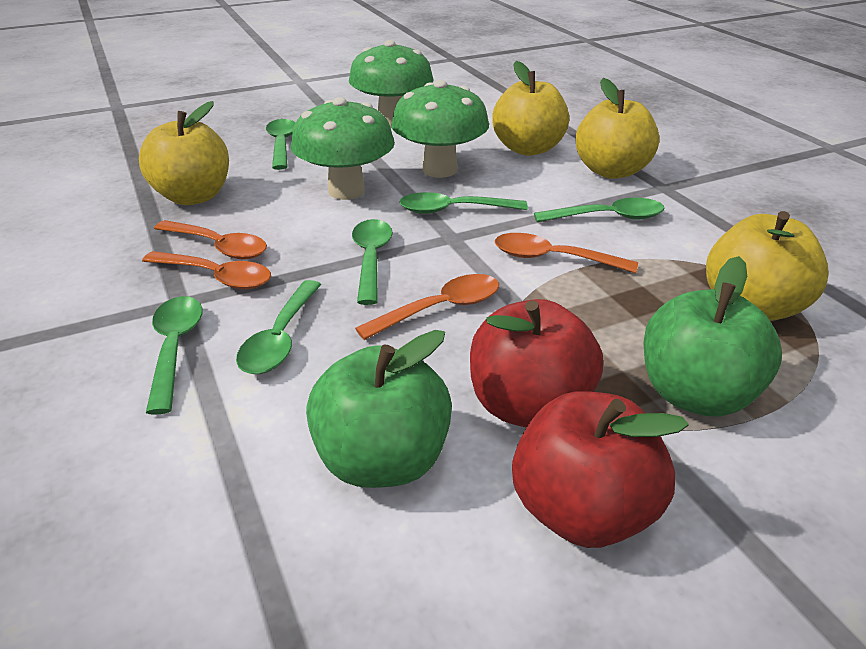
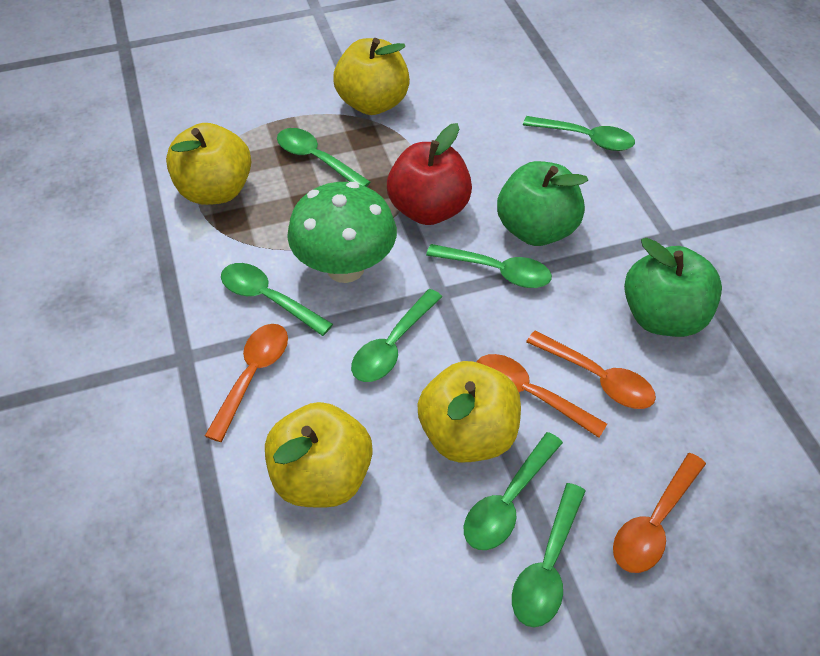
green mushroom: 3 -> 1
green spoon: 6 -> 7
red apple: 2 -> 1

